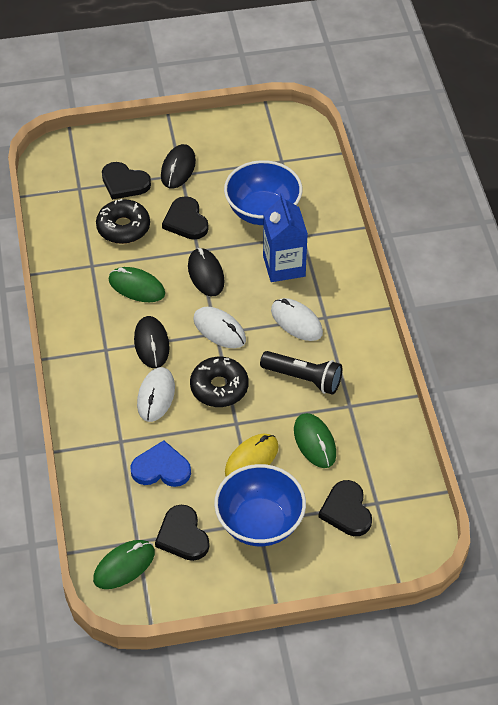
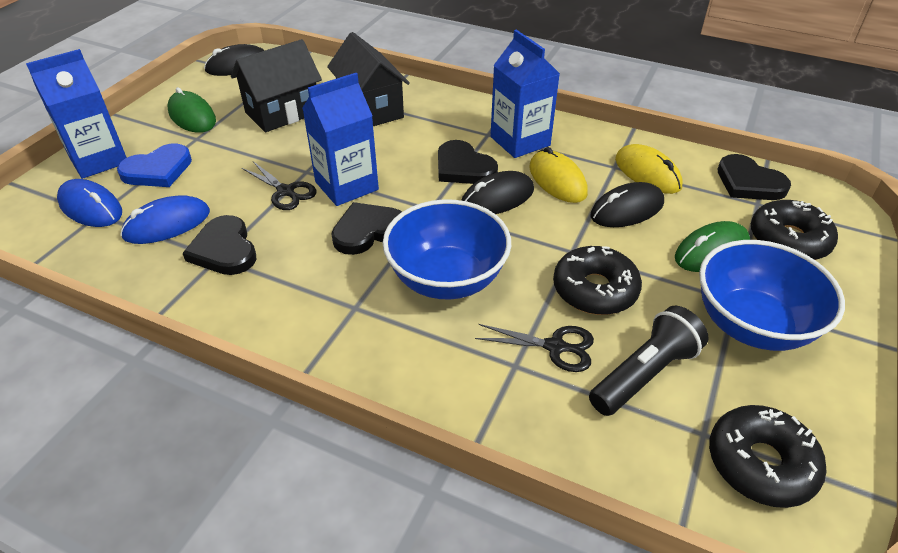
black donut: 2 -> 3
black house: 0 -> 2
black scissors: 0 -> 2
blue carton: 1 -> 3
blue mouse: 0 -> 2
green mouse: 3 -> 2
white mouse: 3 -> 0
yellow mouse: 1 -> 2

